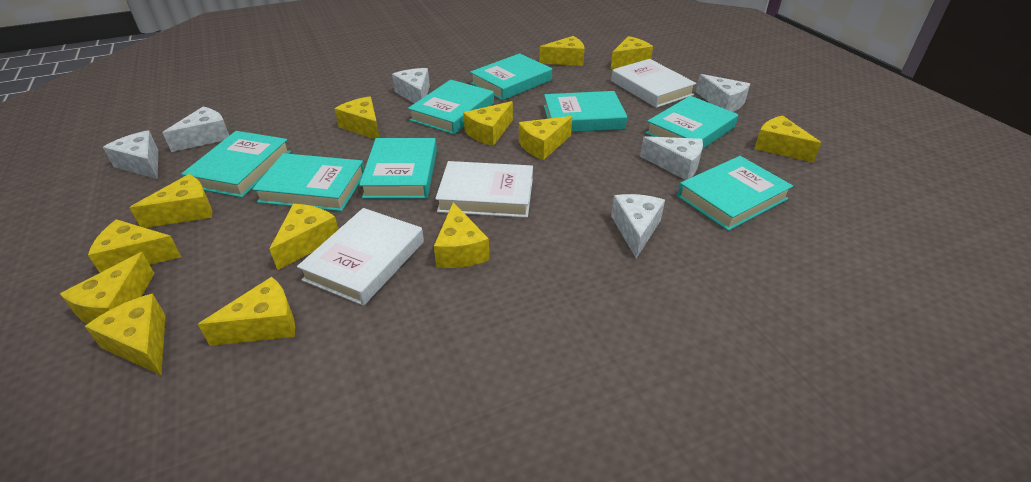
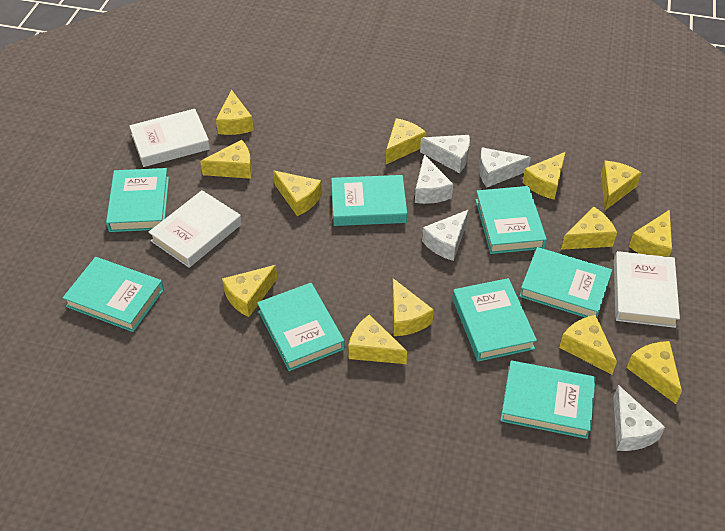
white cheese: 6 -> 5

